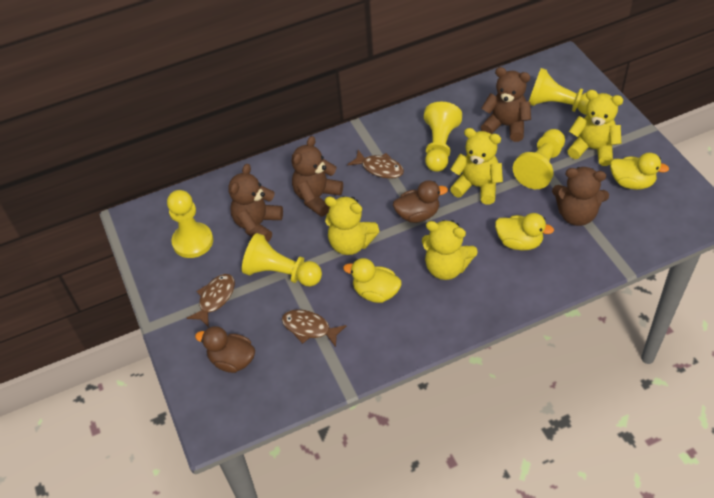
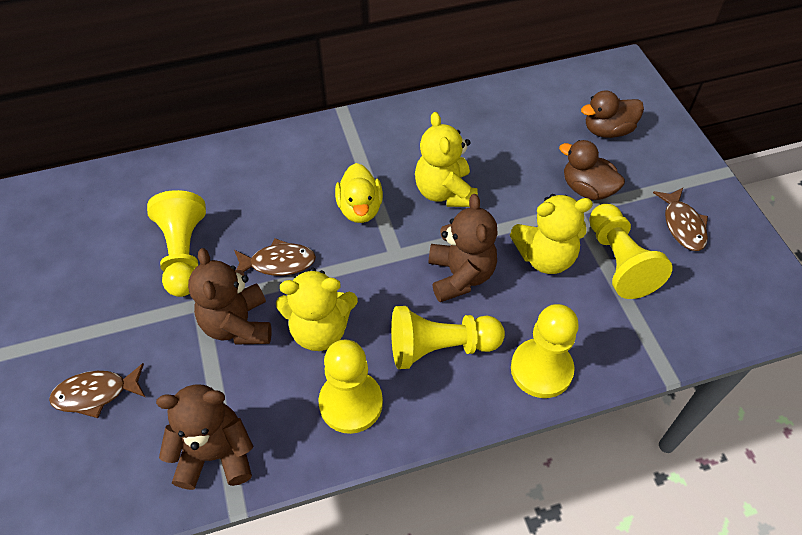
brown teddy bear: 4 -> 3
yellow duck: 3 -> 1
yellow teddy bear: 4 -> 3

